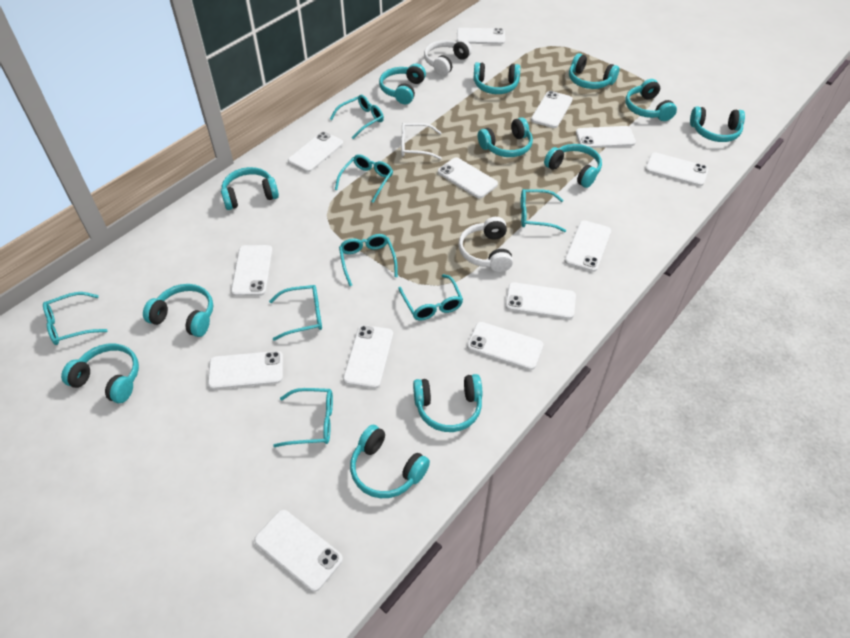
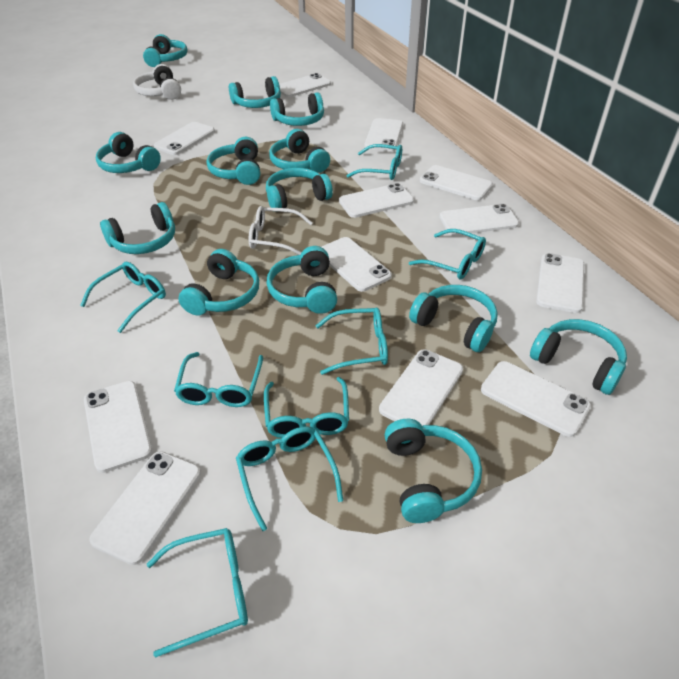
turquoise headphones: 12 -> 13
white headphones: 2 -> 1
white phone: 13 -> 12

